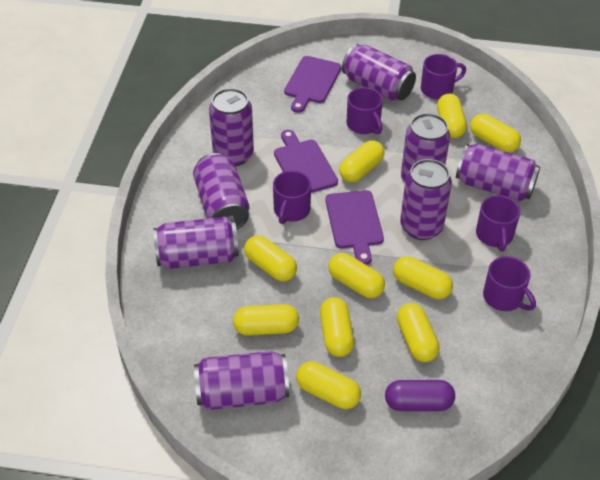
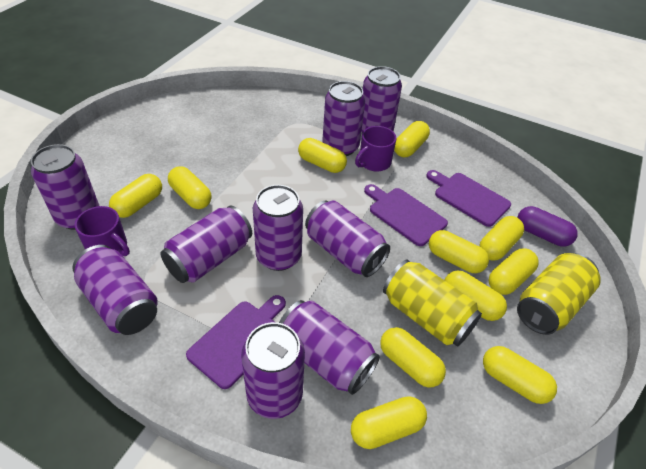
purple can: 8 -> 9
purple mug: 5 -> 2
yellow can: 0 -> 2
yellow capsule: 10 -> 11

